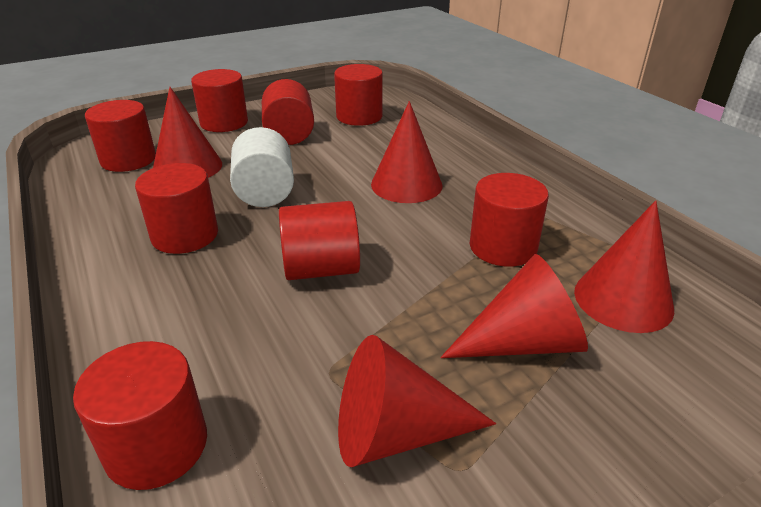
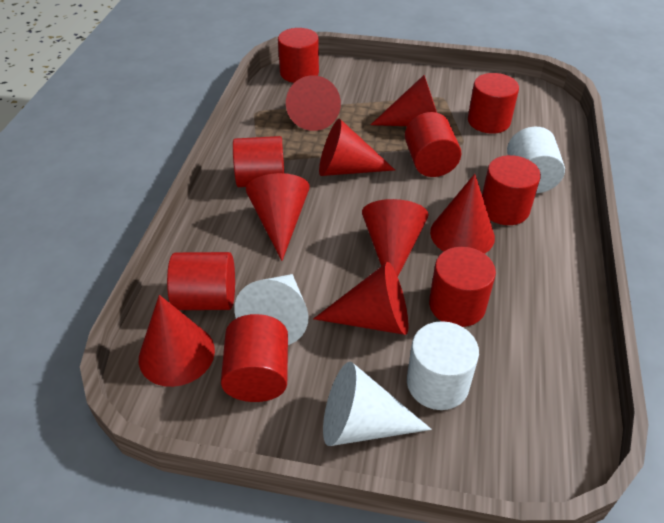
red cone: 5 -> 8
white cone: 0 -> 2
white cylinder: 1 -> 2

